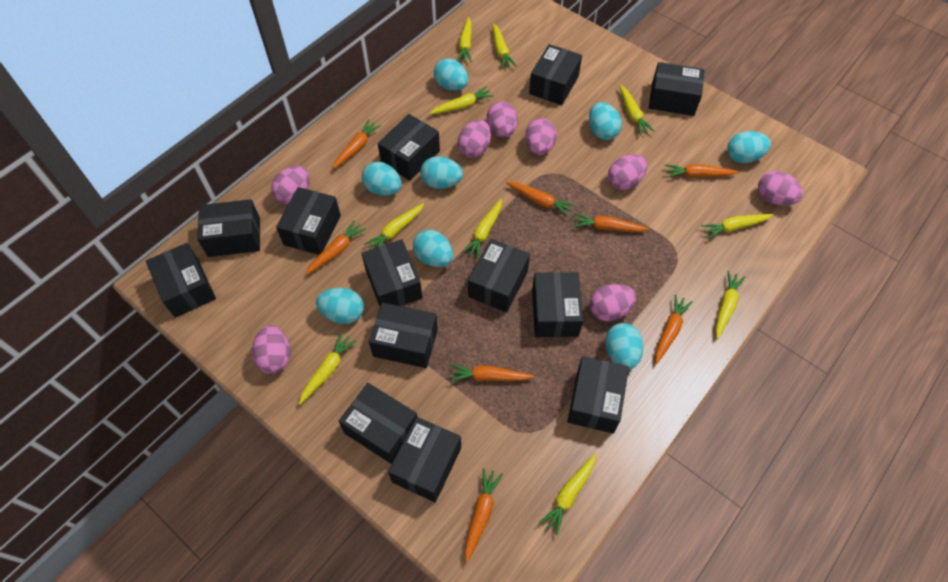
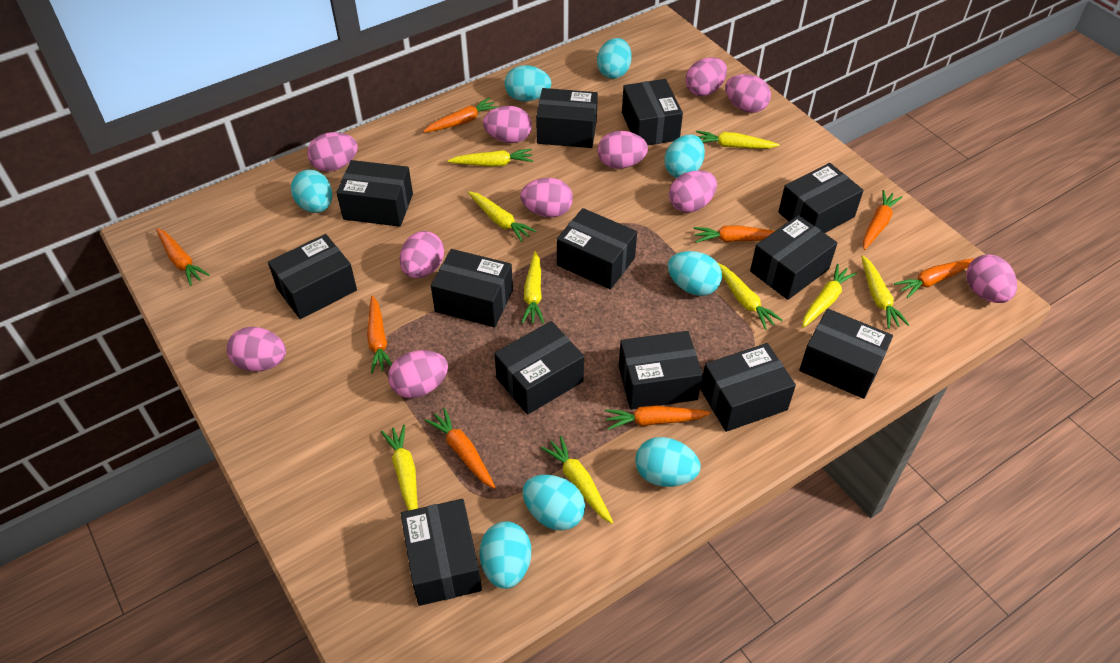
pink egg: 8 -> 11
yellow carrot: 10 -> 9

